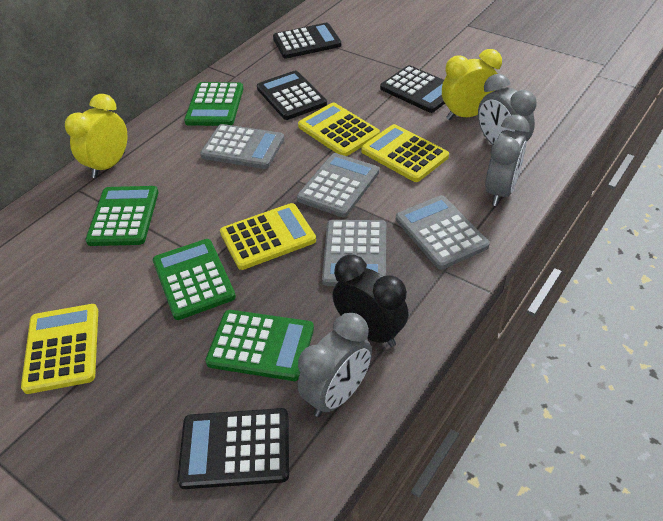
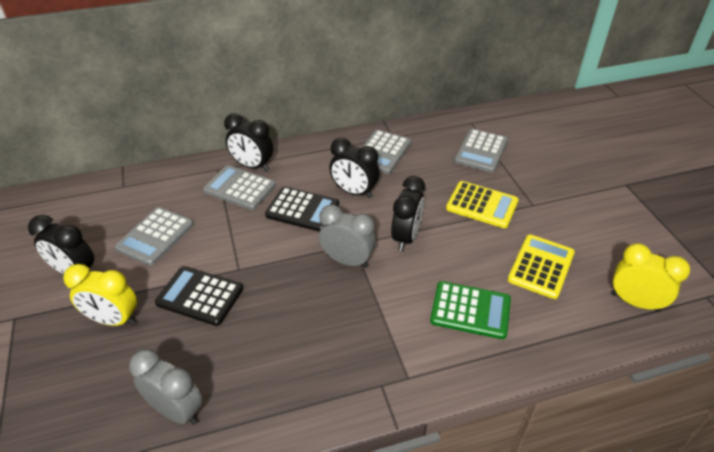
black calculator: 4 -> 2
black clock: 1 -> 4
green calculator: 4 -> 1
grey clock: 3 -> 2
yellow calculator: 4 -> 2

